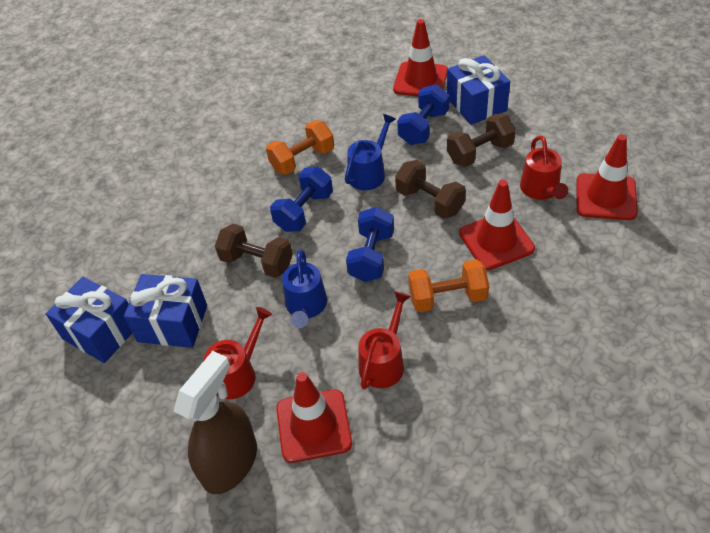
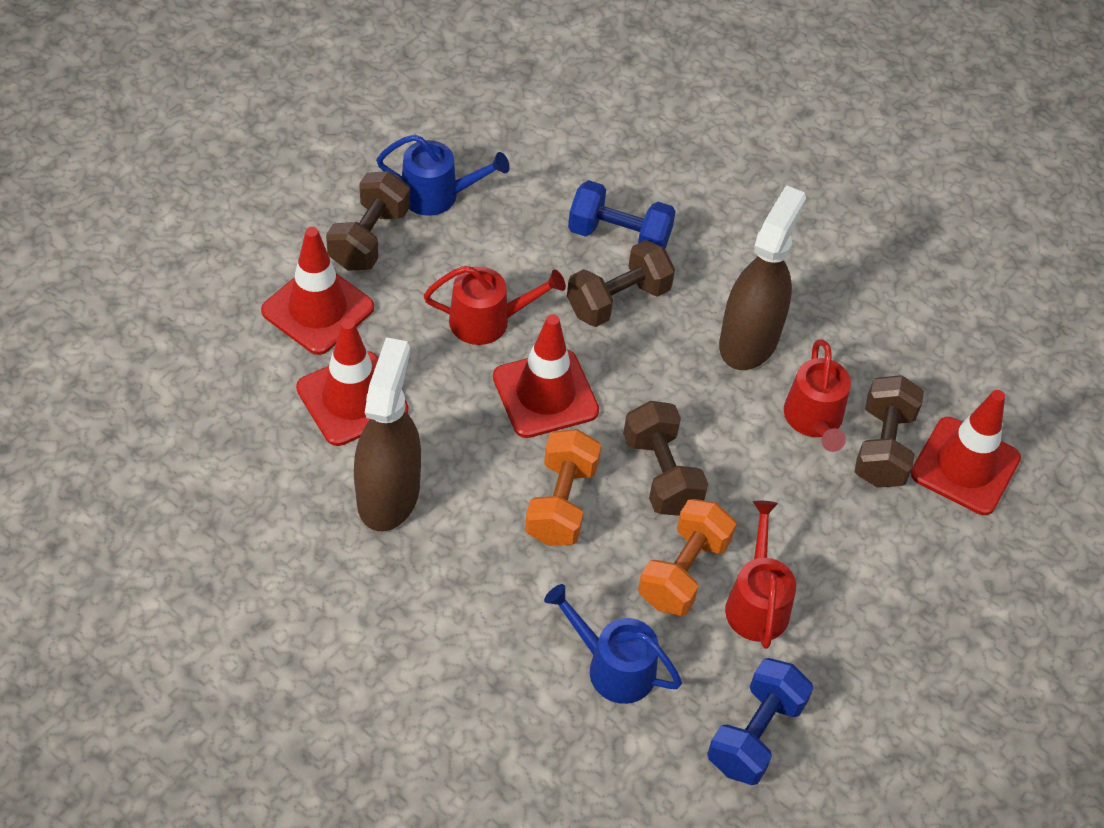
blue dumbbell: 3 -> 2
blue gift: 3 -> 0
brown dumbbell: 3 -> 4
brown spray bottle: 1 -> 2

